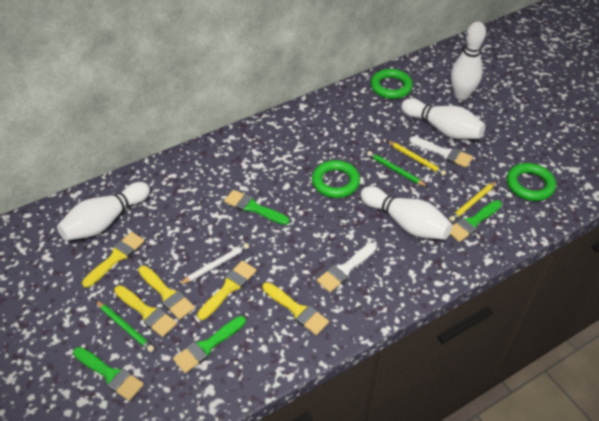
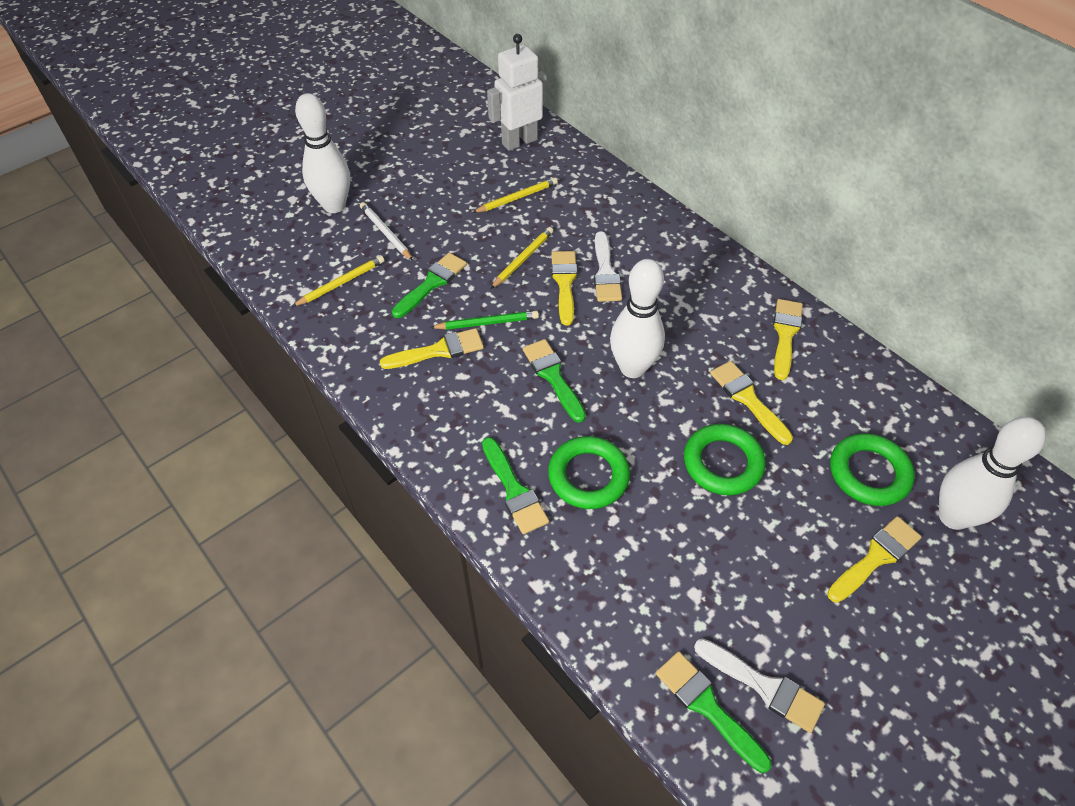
green pencil: 2 -> 1
white bowling pin: 4 -> 3
white robot: 0 -> 1
yellow pencil: 2 -> 3

